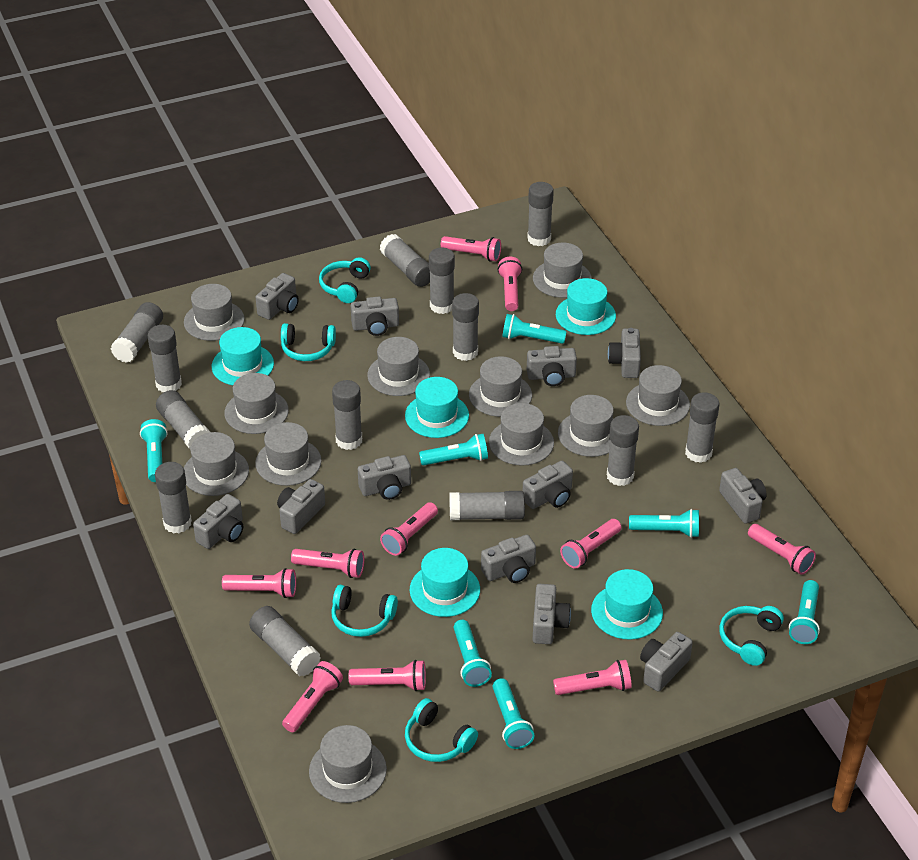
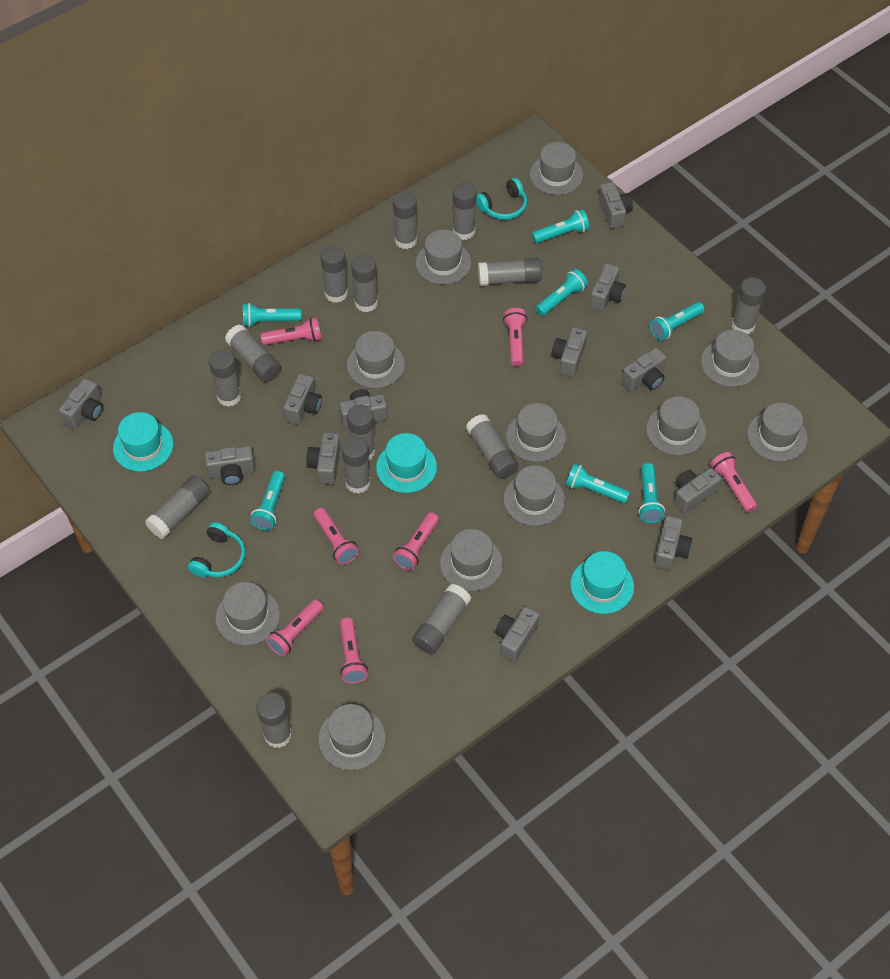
grey glue stick: 13 -> 14
pink flashlight: 10 -> 7
turquoise hat: 5 -> 3
turquoise headphones: 5 -> 2

